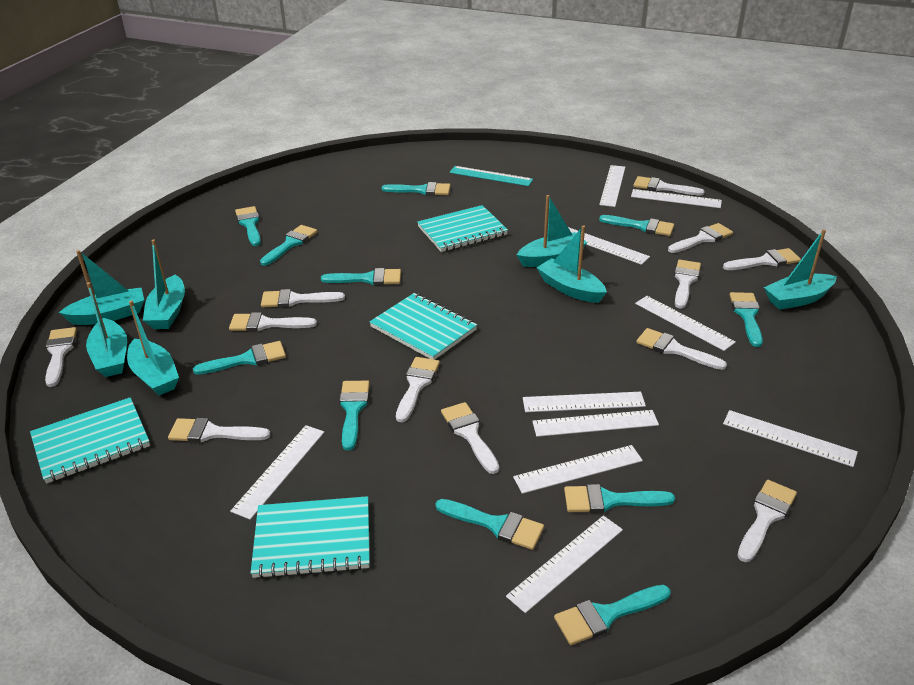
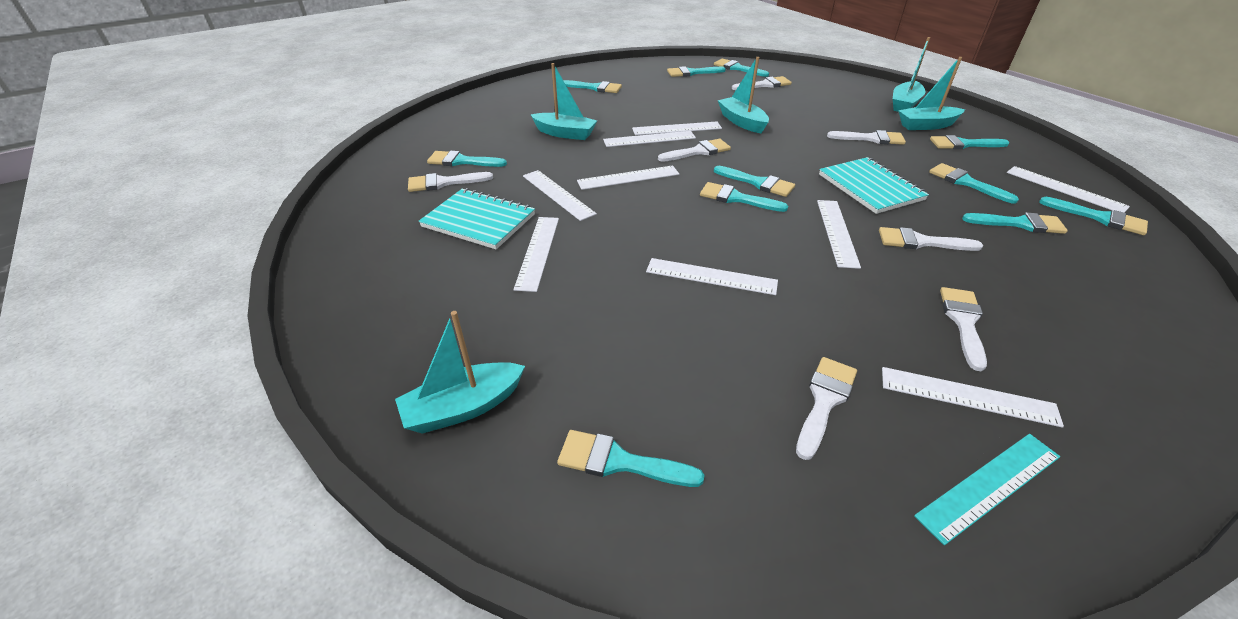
turquoise boat: 7 -> 5
turquoise notebook: 4 -> 2
white brush: 12 -> 7
white ruler: 10 -> 9

